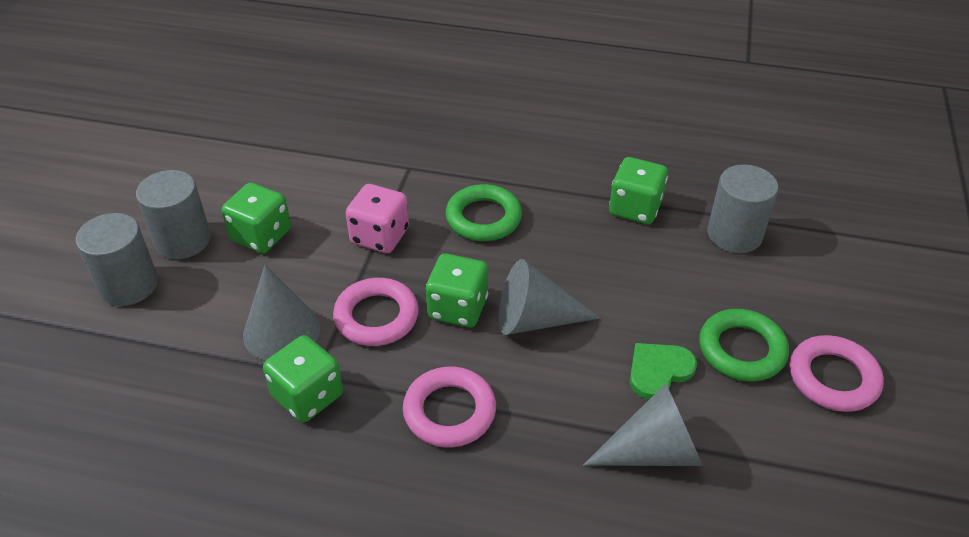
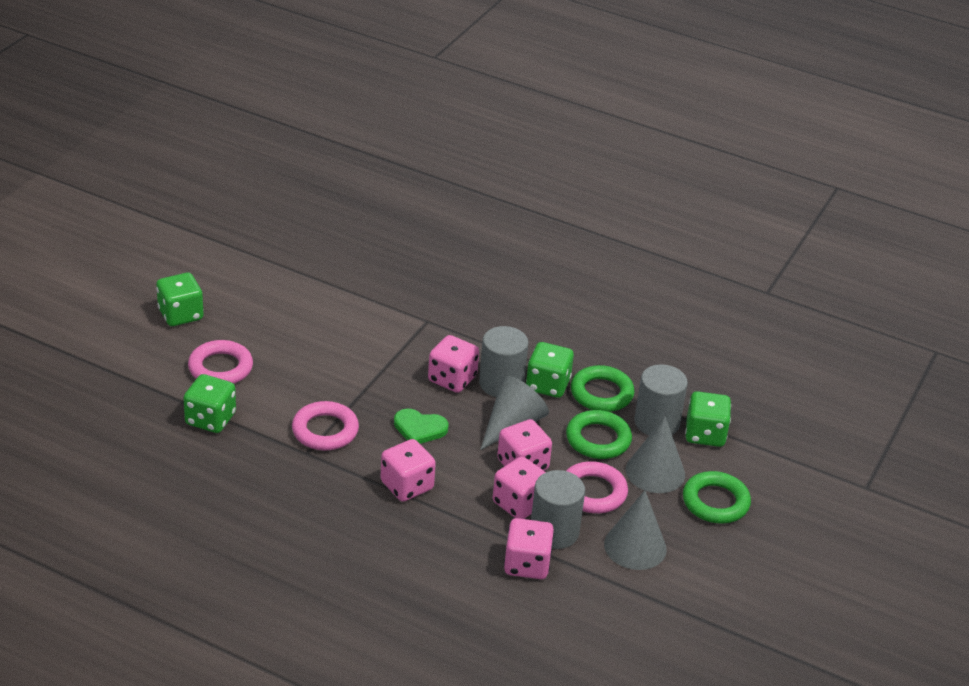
green ring: 2 -> 3
pink dice: 1 -> 5

